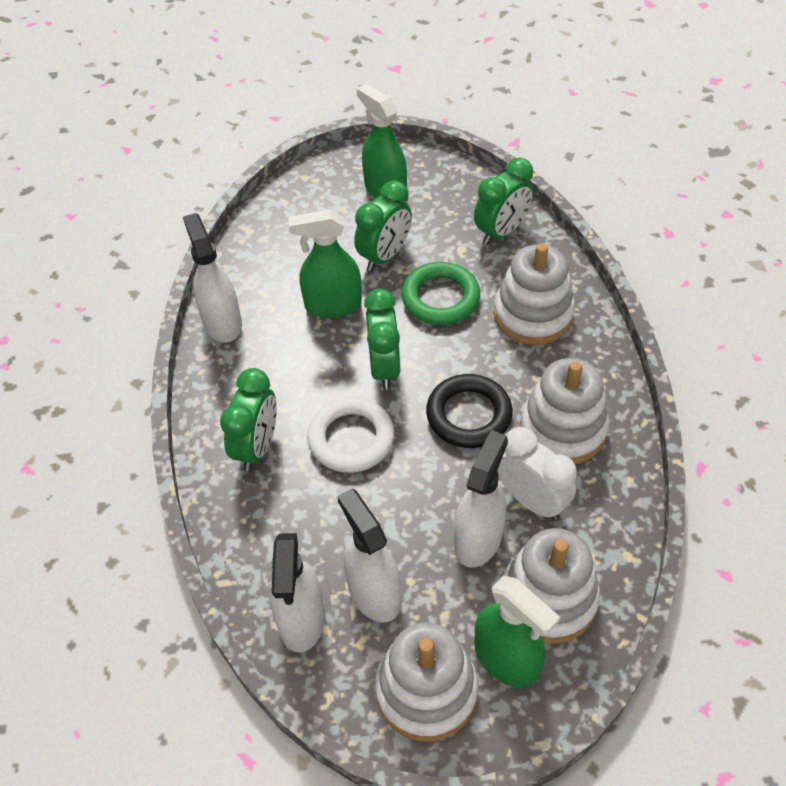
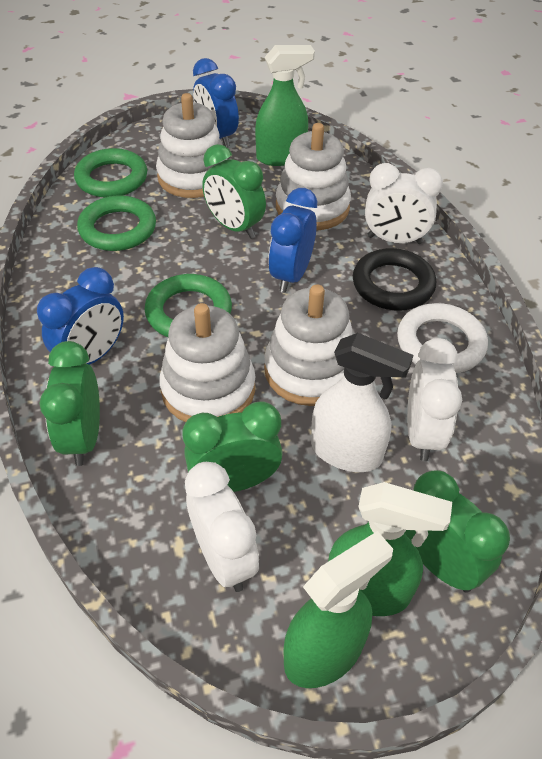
blue clock: 0 -> 3
green ring: 1 -> 3
white clock: 1 -> 3
white spray bottle: 4 -> 1

